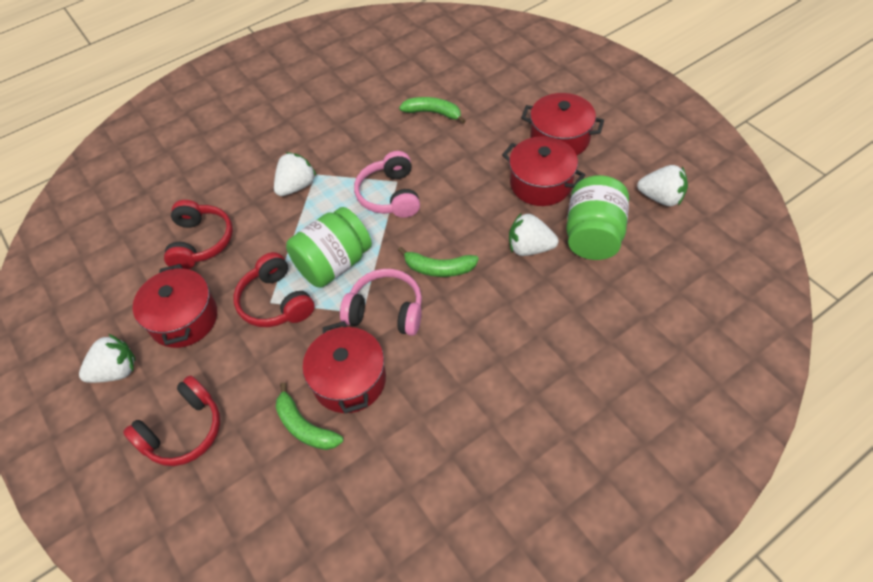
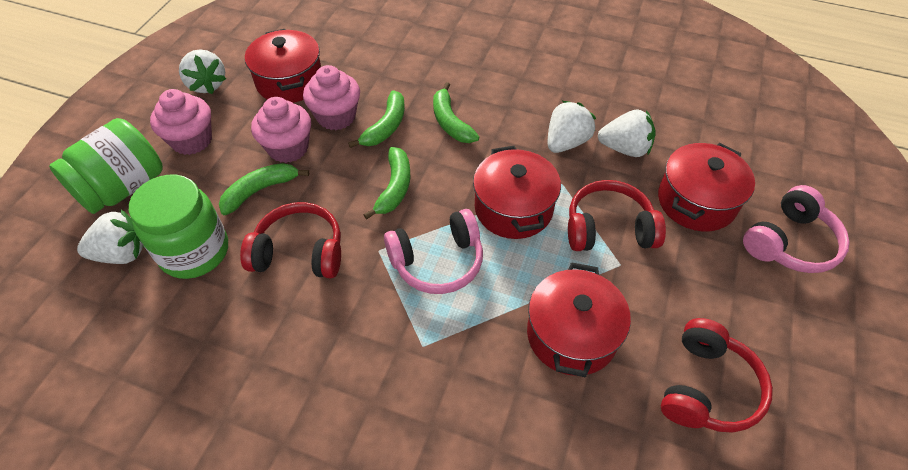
green banana: 3 -> 4
pink cupcake: 0 -> 3

